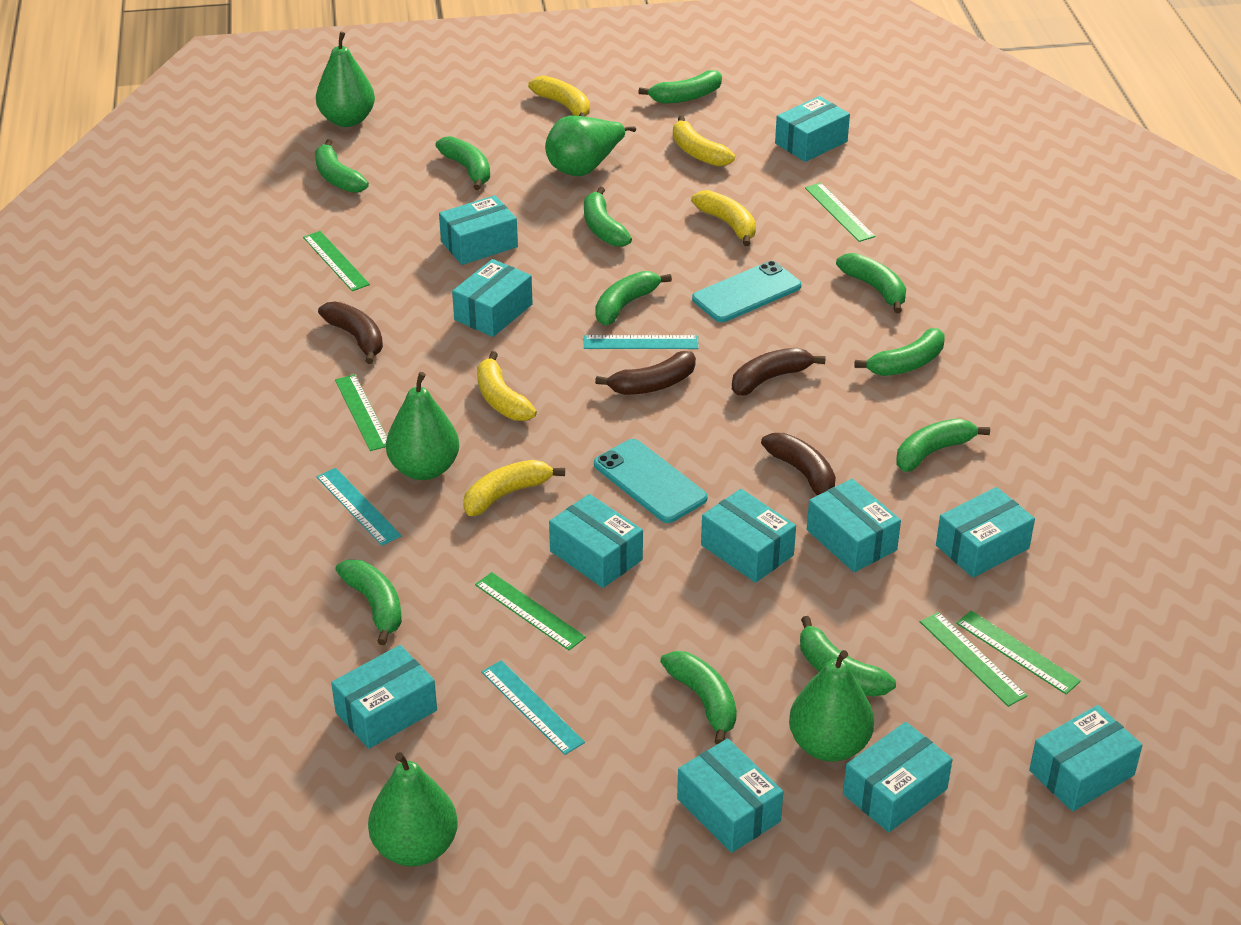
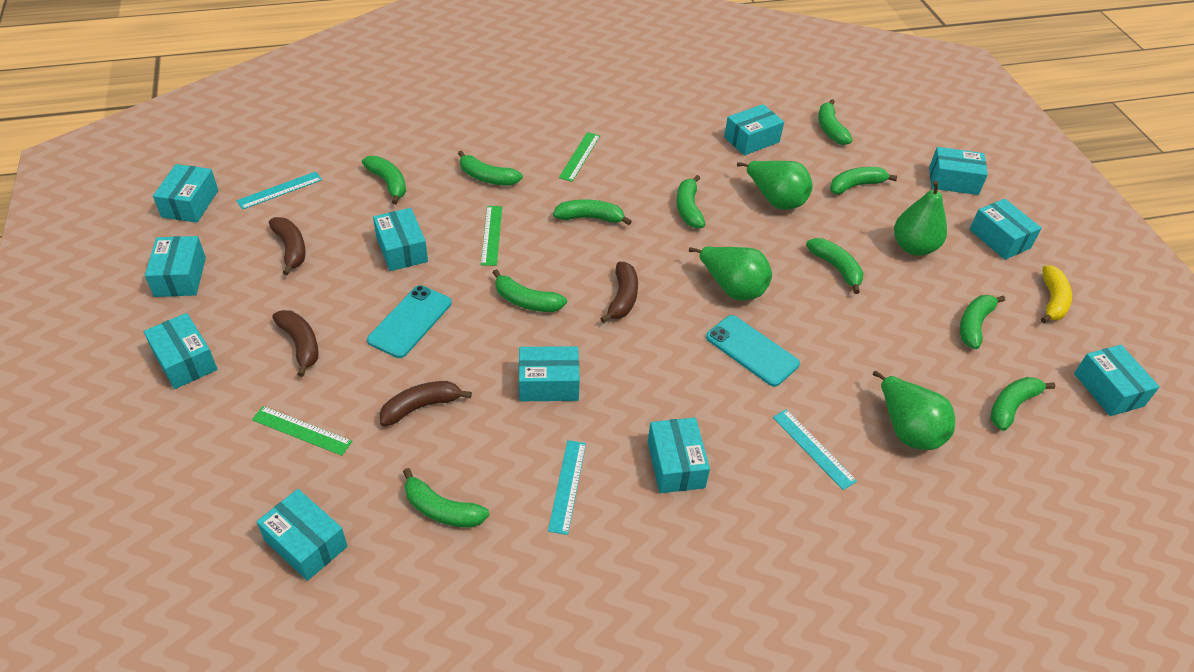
green pear: 5 -> 4
green ruler: 6 -> 3
yellow banana: 5 -> 1

